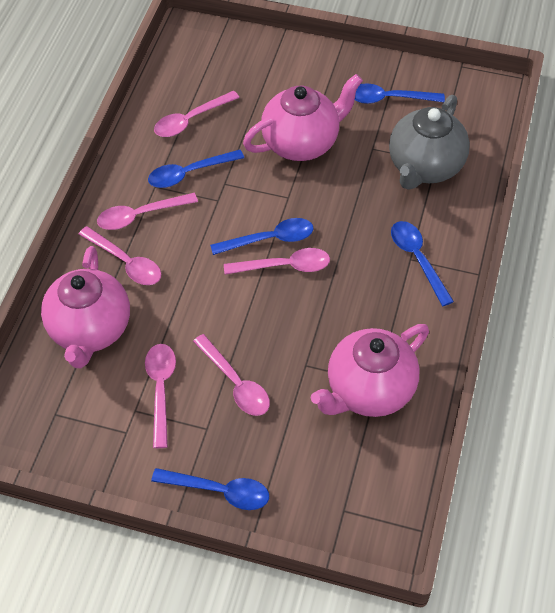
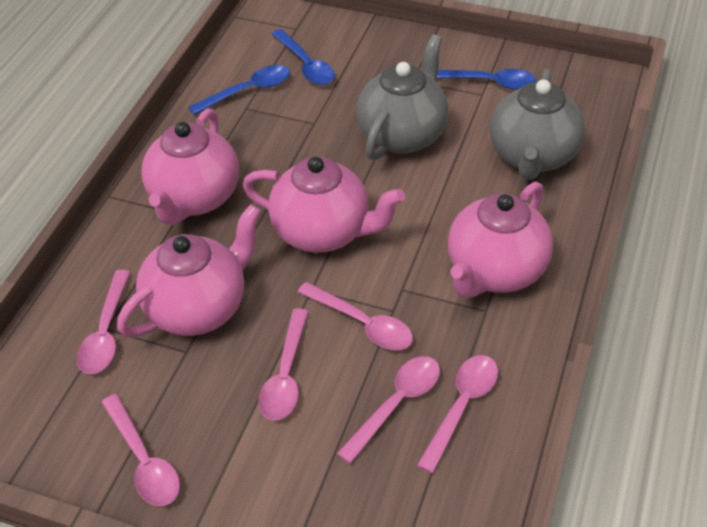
blue spoon: 5 -> 3
grey teapot: 1 -> 2
pink teapot: 3 -> 4

